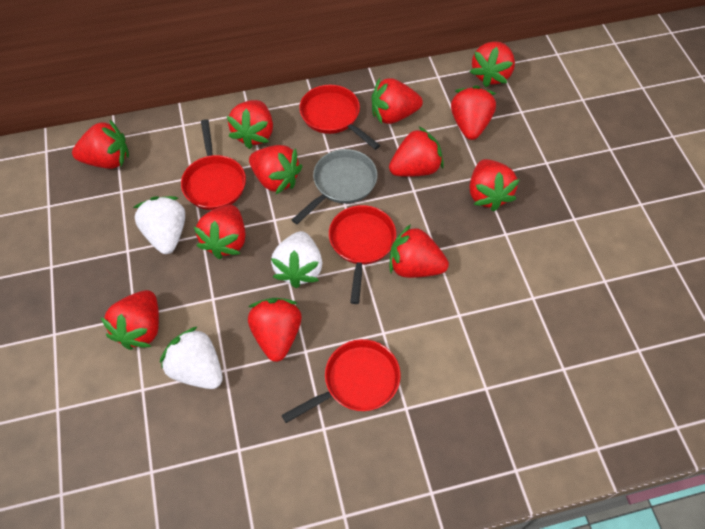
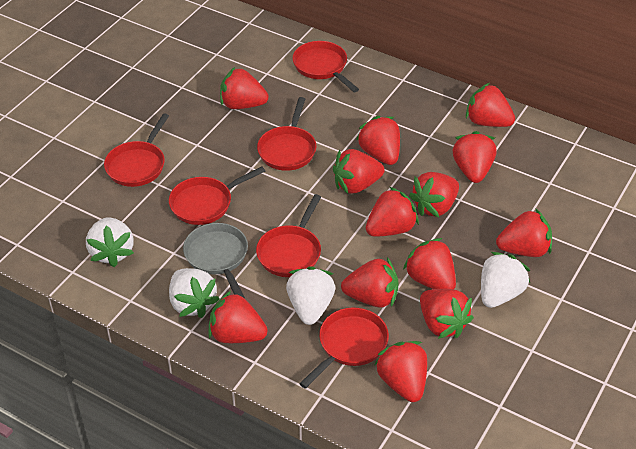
red pan: 4 -> 6
red strawberry: 12 -> 13
white strawberry: 3 -> 4

